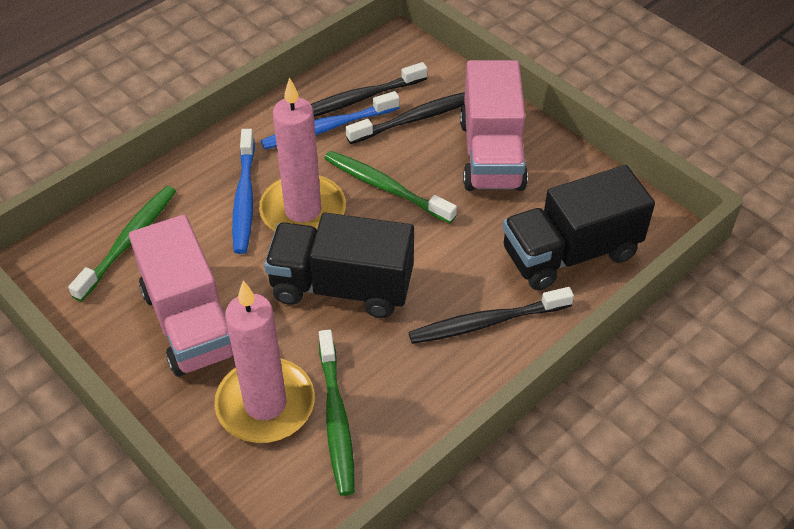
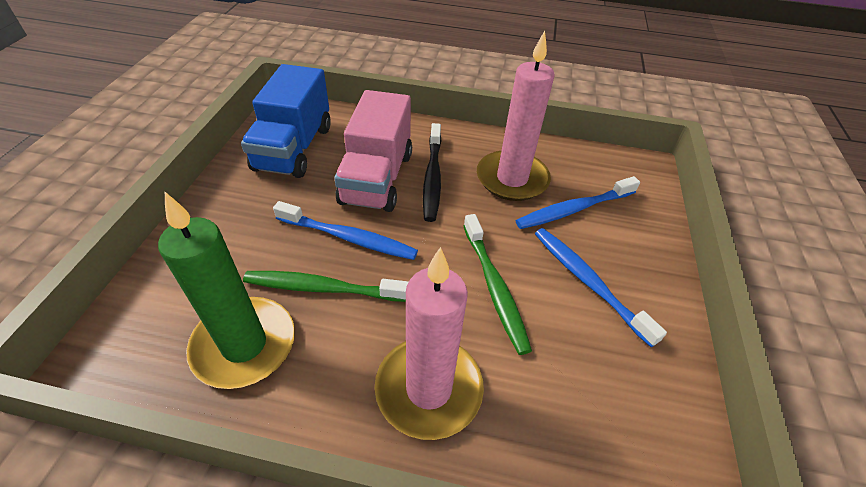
black toothbrush: 3 -> 1
black truck: 2 -> 0
blue toothbrush: 2 -> 3
blue truck: 0 -> 1
green candle: 0 -> 1
green toothbrush: 3 -> 2
pink truck: 2 -> 1

